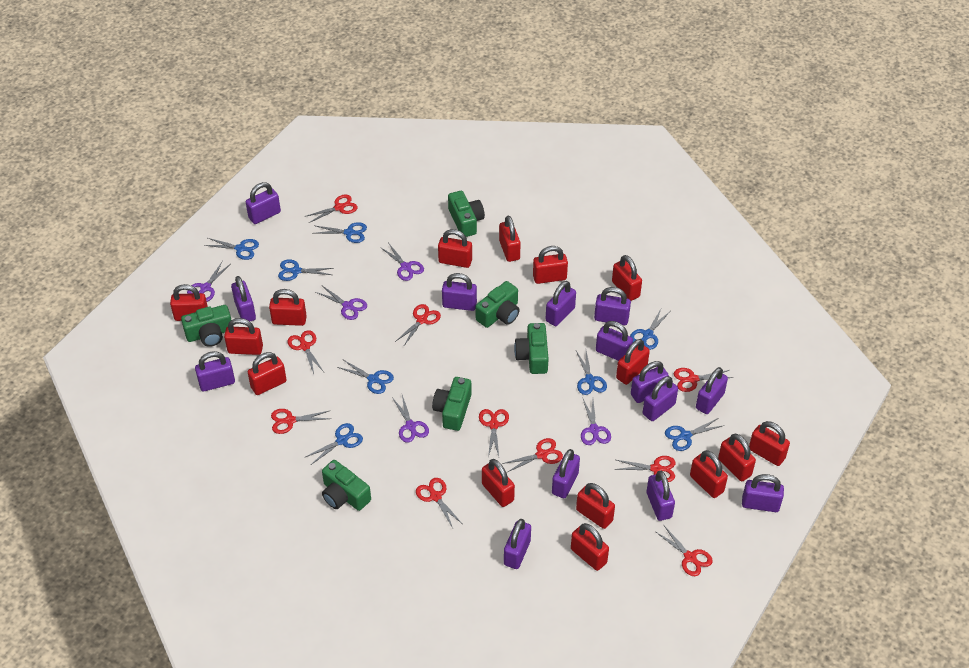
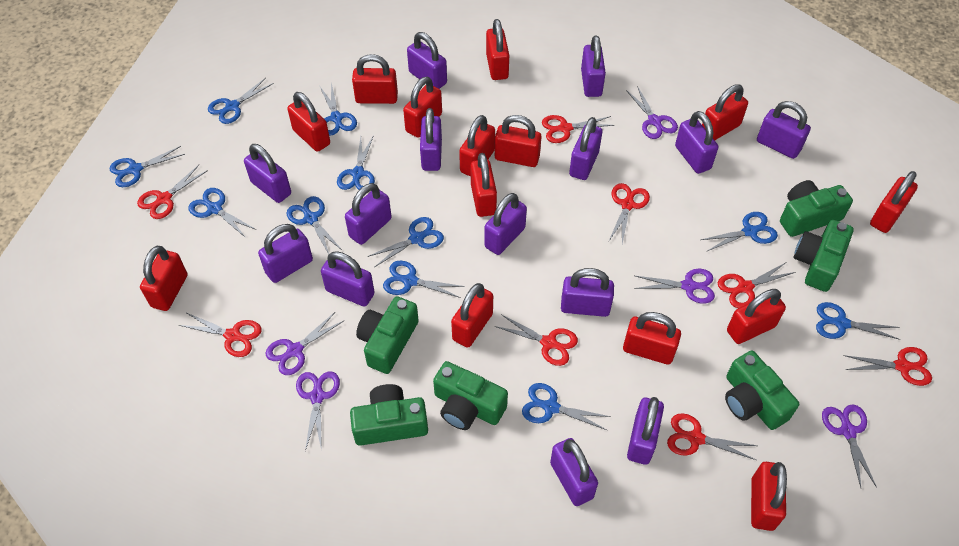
blue scissors: 8 -> 11
red padlock: 15 -> 14
red scissors: 10 -> 8

